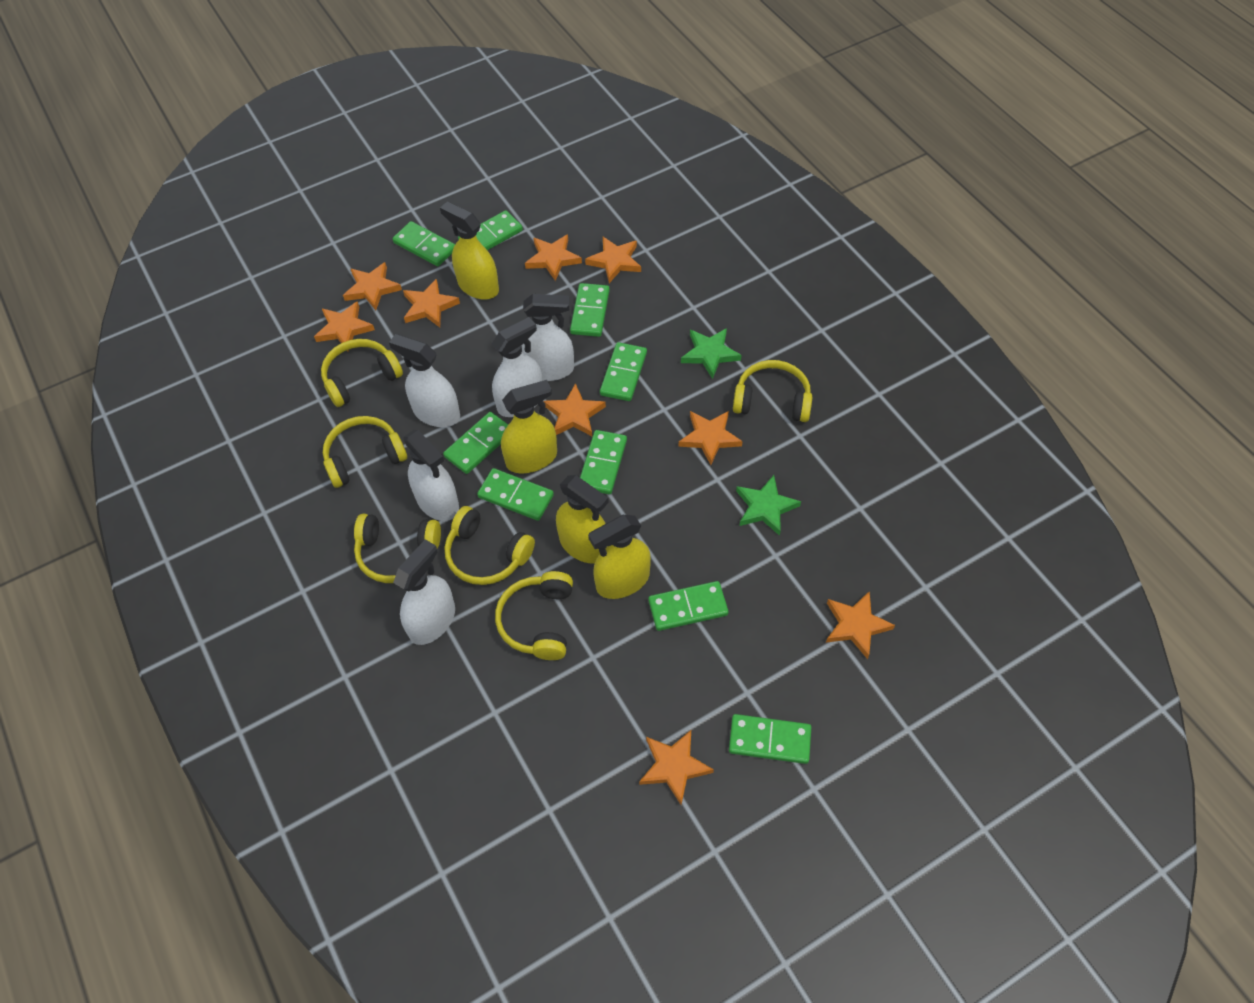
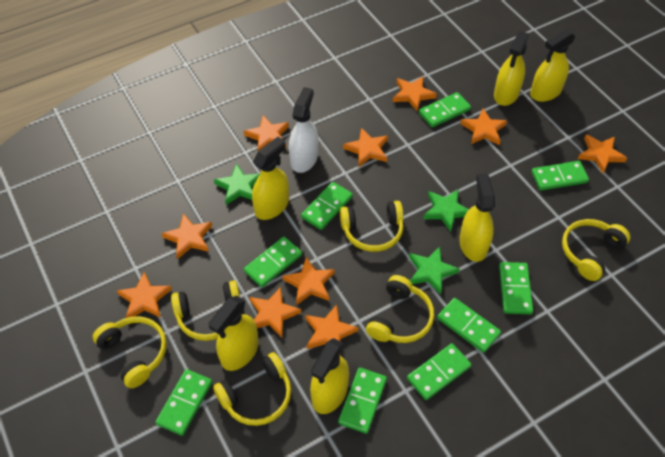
green star: 2 -> 3
orange star: 9 -> 10
white spray bottle: 5 -> 1
yellow spray bottle: 4 -> 6

